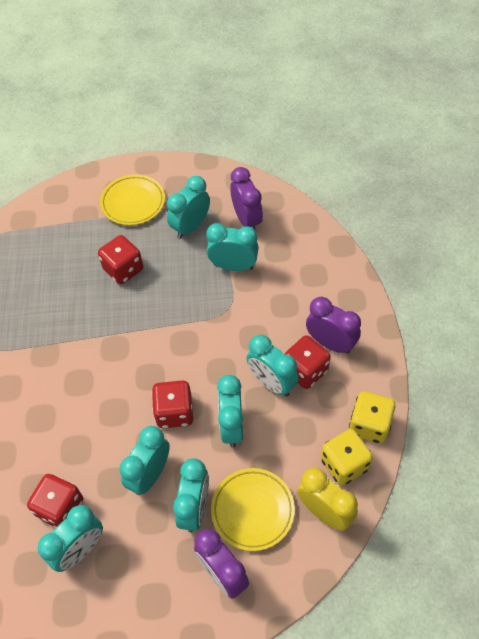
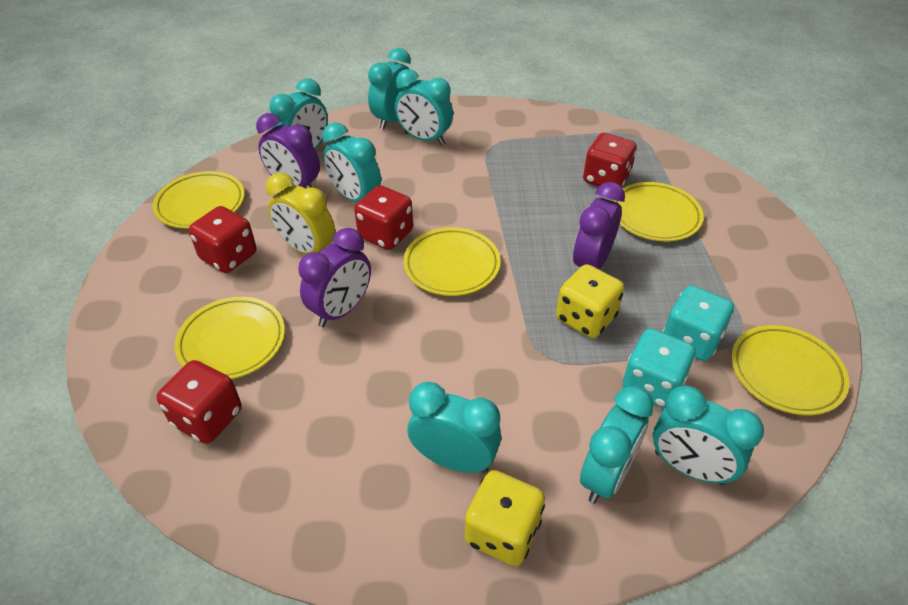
turquoise dice: 0 -> 2
yellow plate: 2 -> 5

